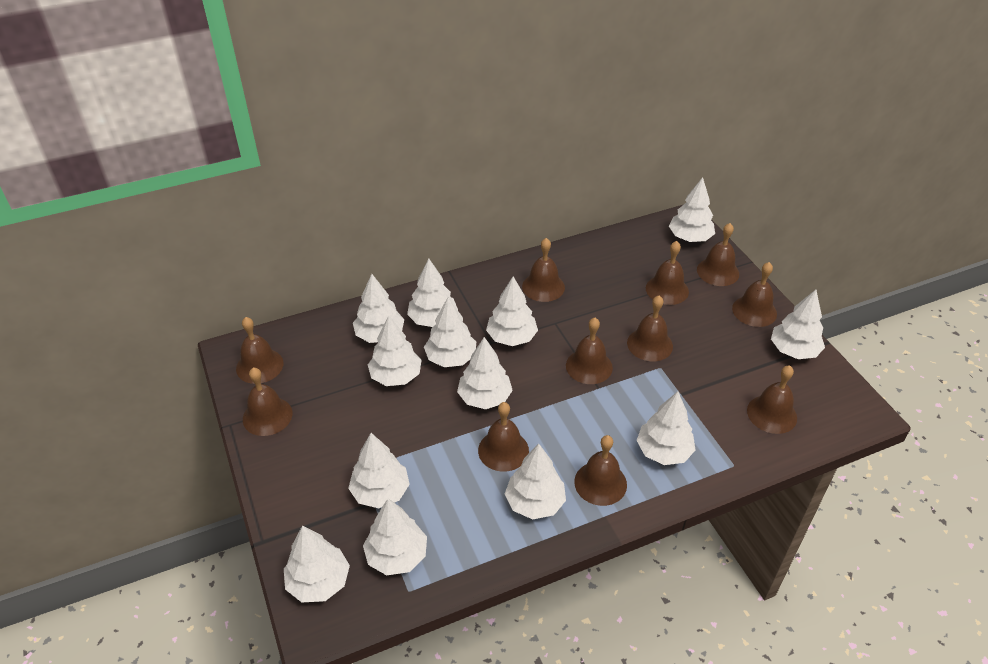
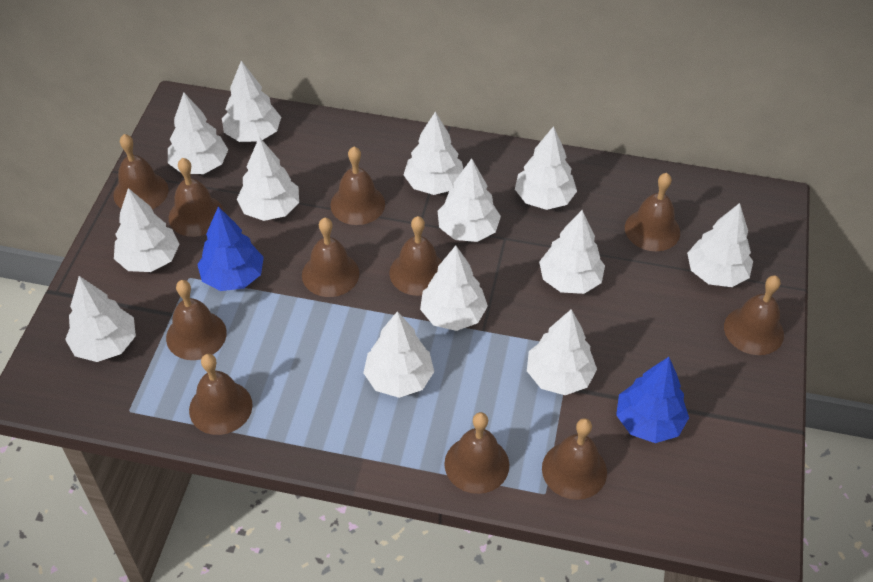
blue tree: 0 -> 2

